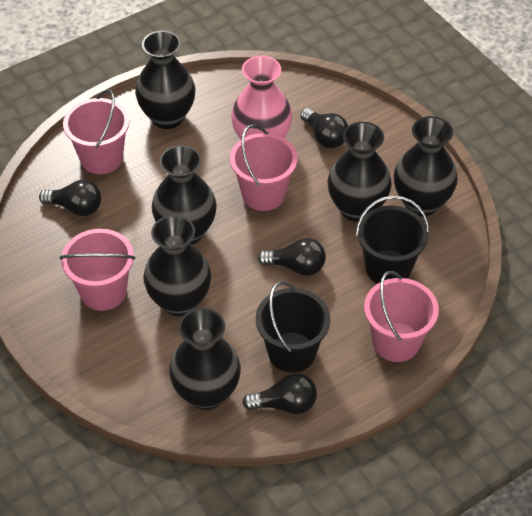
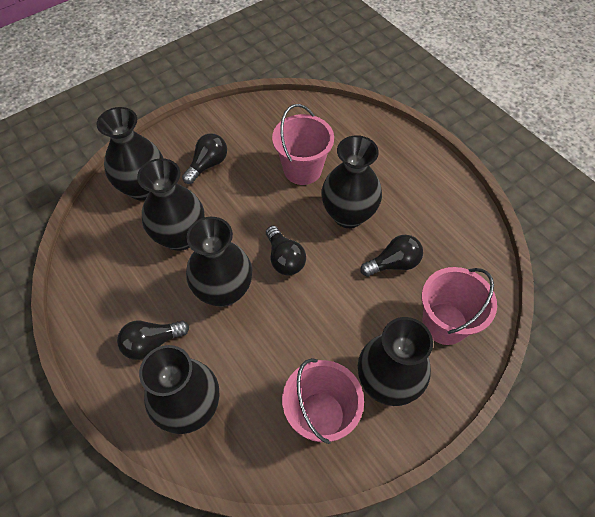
black bucket: 2 -> 0
pink bucket: 4 -> 3
pink vase: 1 -> 0

